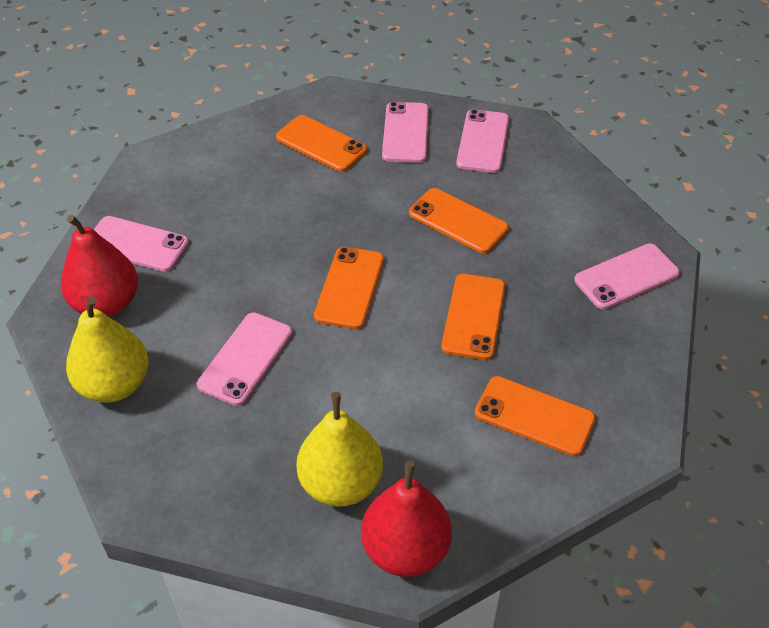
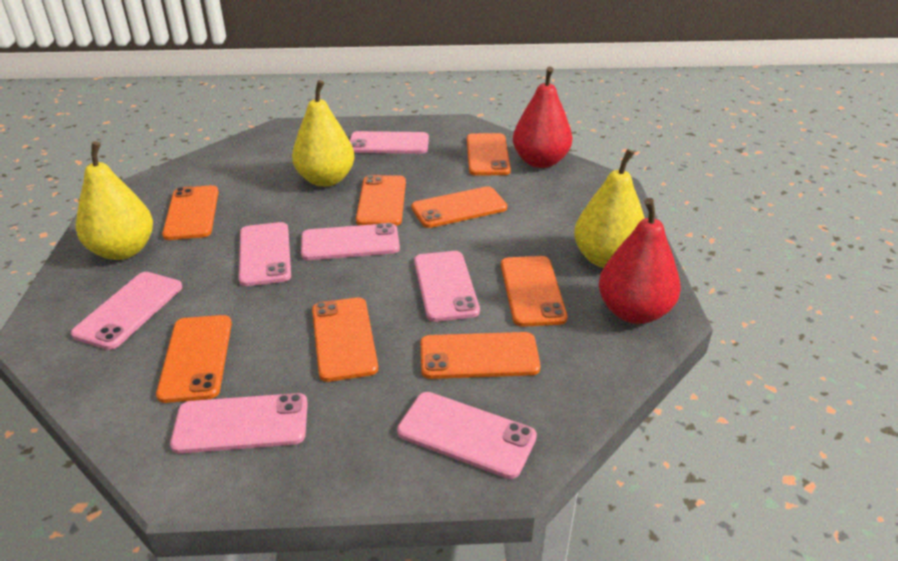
orange phone: 5 -> 8
pink phone: 5 -> 7
yellow pear: 2 -> 3

